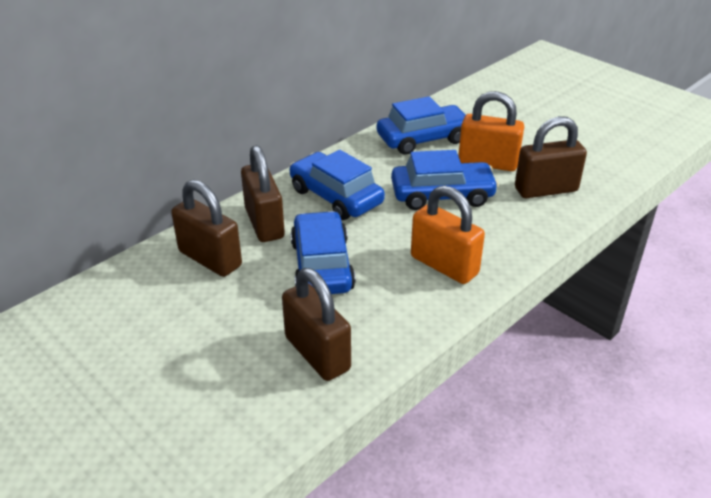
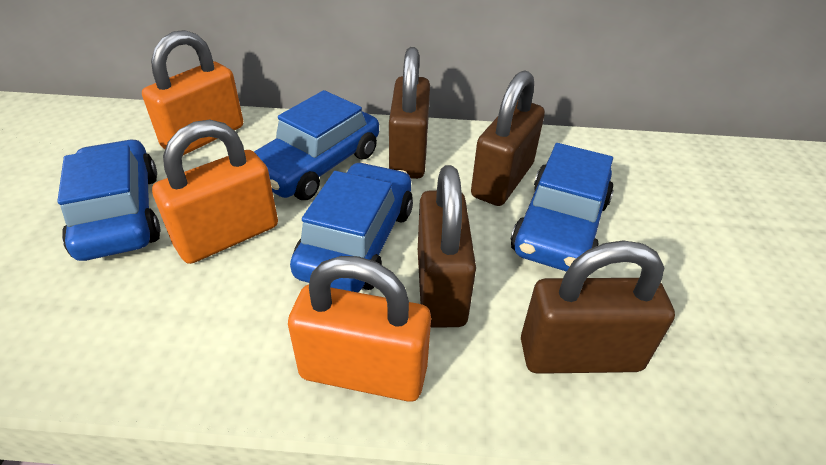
orange padlock: 2 -> 3

